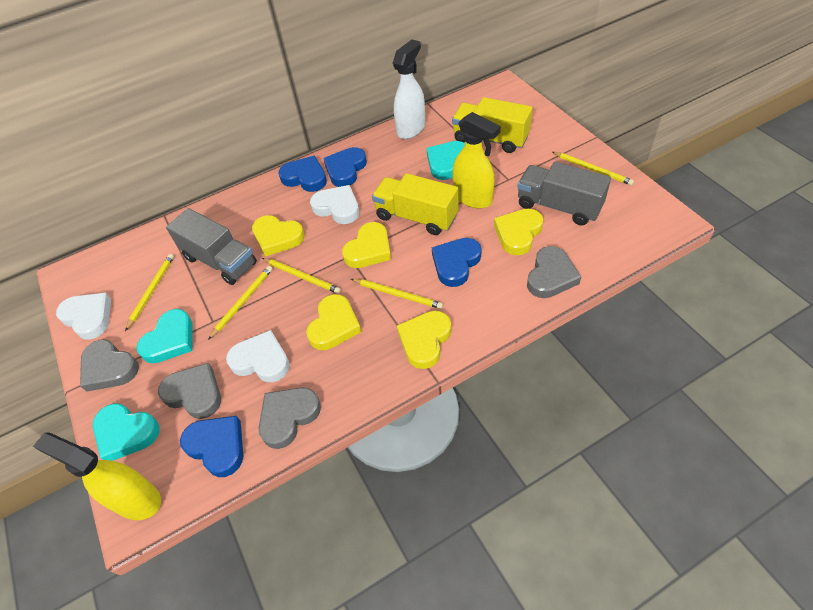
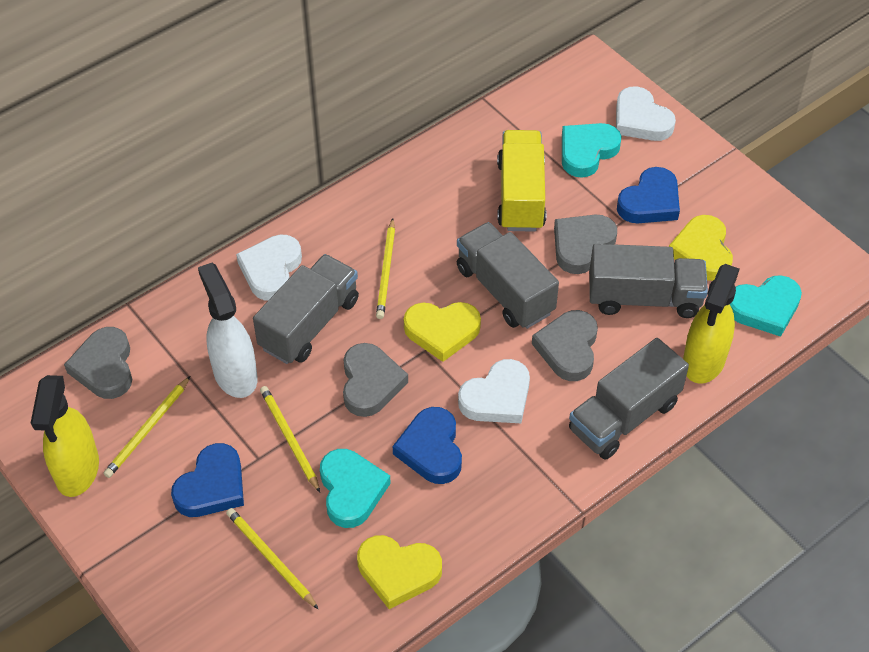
blue heart: 4 -> 3
grey truck: 2 -> 4
yellow heart: 5 -> 3
yellow pencil: 5 -> 4
yellow truck: 2 -> 1

